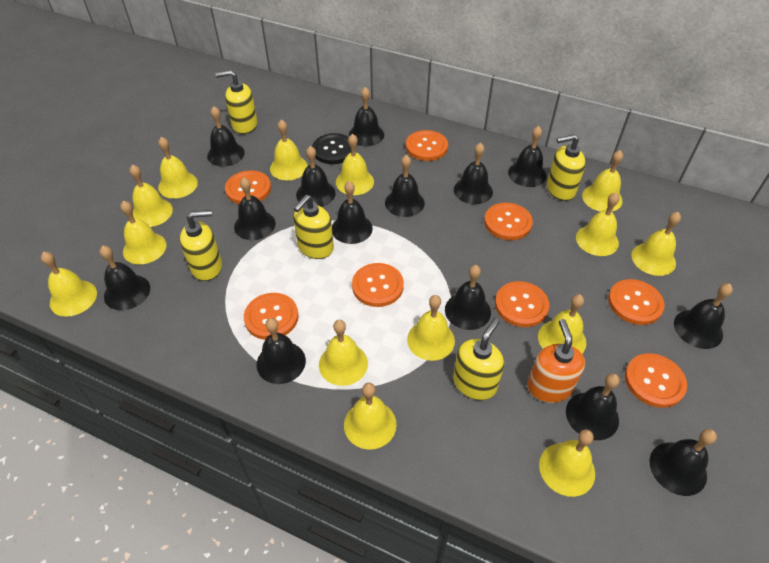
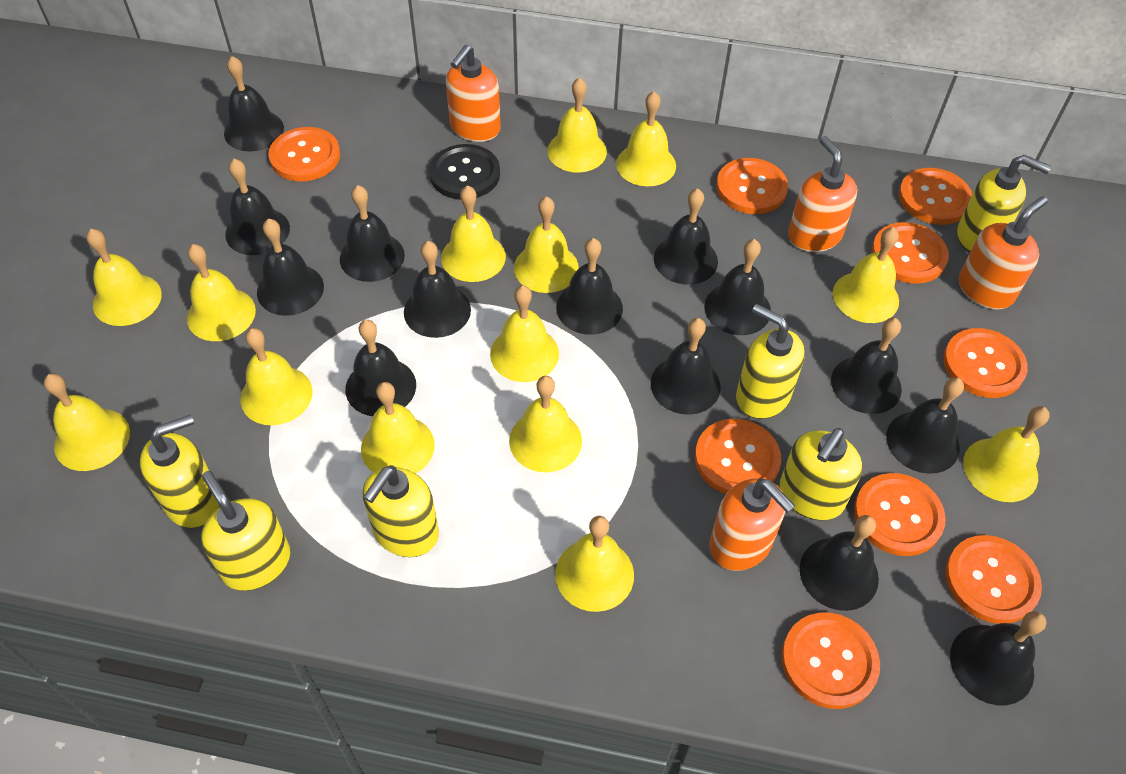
orange button: 8 -> 9
orange soap dispenser: 1 -> 4
yellow soap dispenser: 5 -> 6

